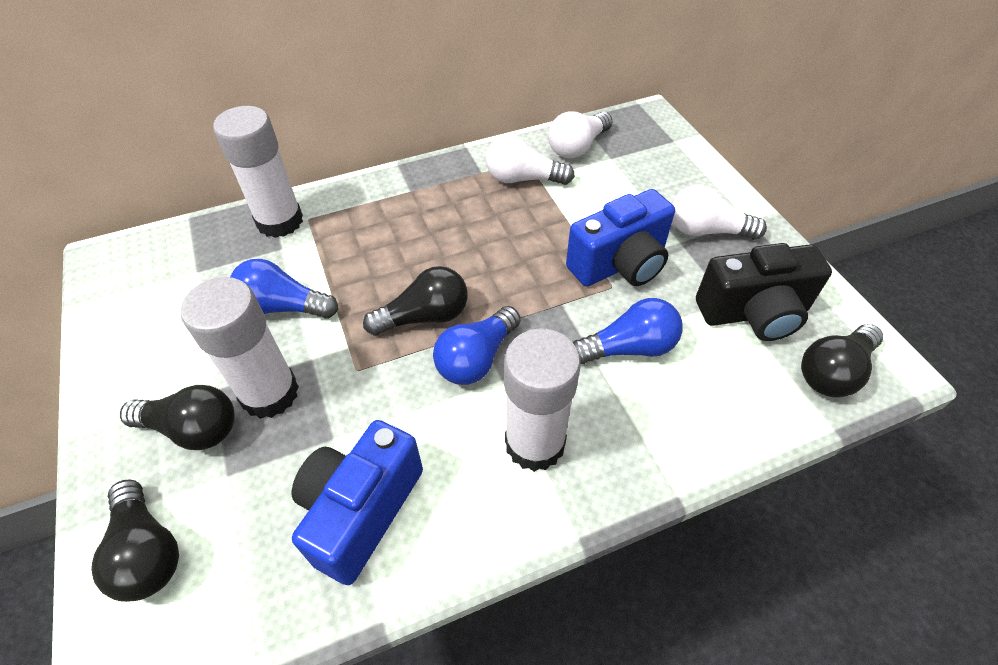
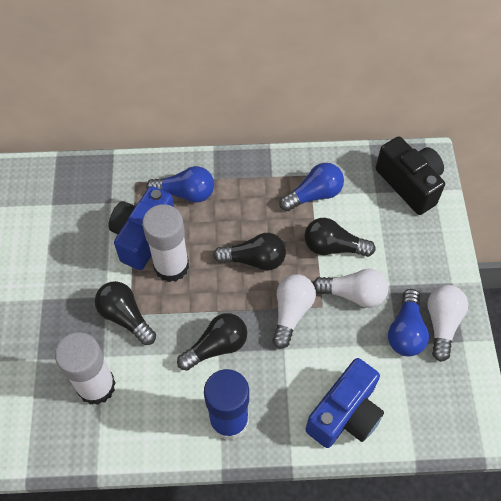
blue glue stick: 0 -> 1
white glue stick: 3 -> 2

